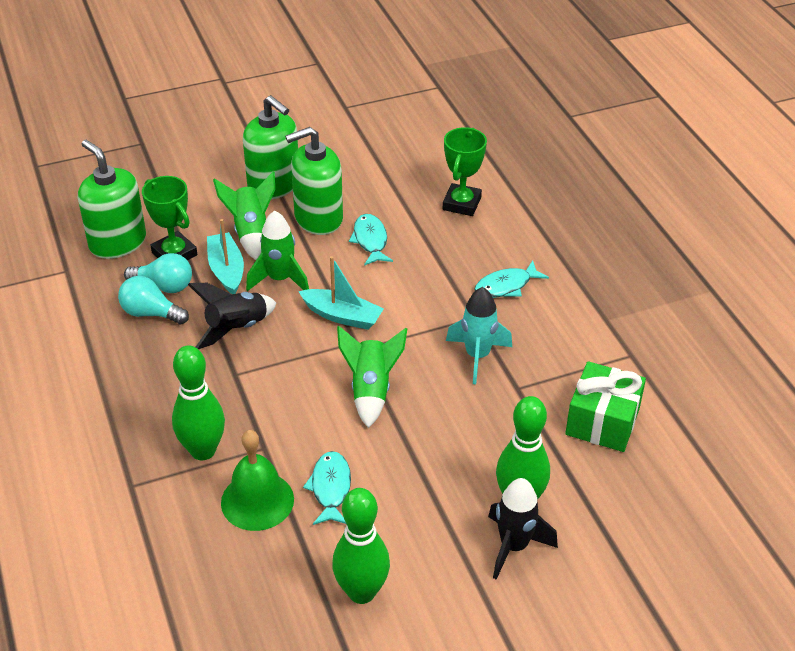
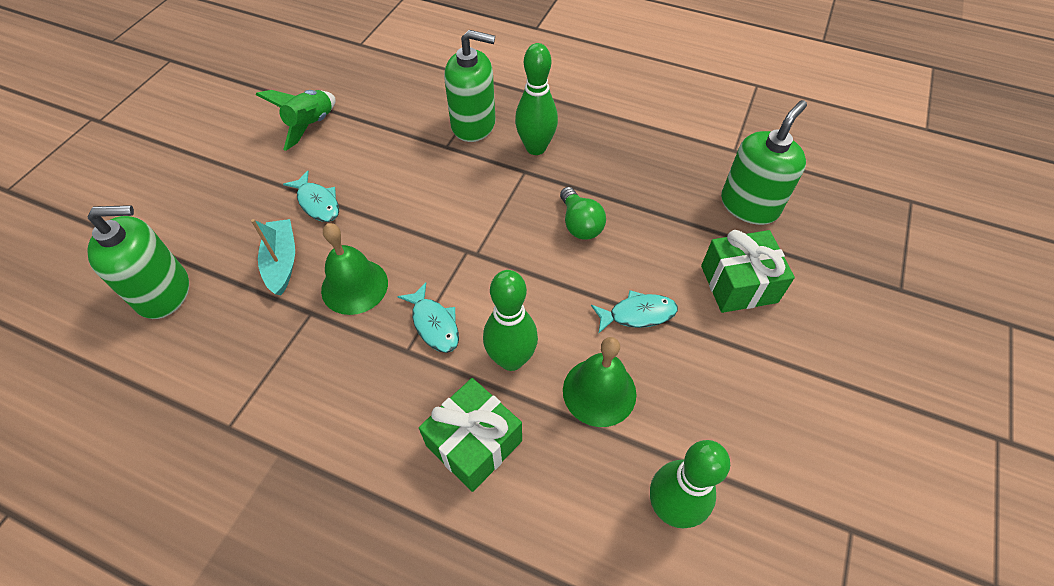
black rocket: 2 -> 0
green bell: 1 -> 2
green gift: 1 -> 2
green light bulb: 0 -> 1
green rocket: 3 -> 1
green trophy: 2 -> 0
turquoise boat: 2 -> 1
turquoise light bulb: 2 -> 0
turquoise rocket: 1 -> 0

